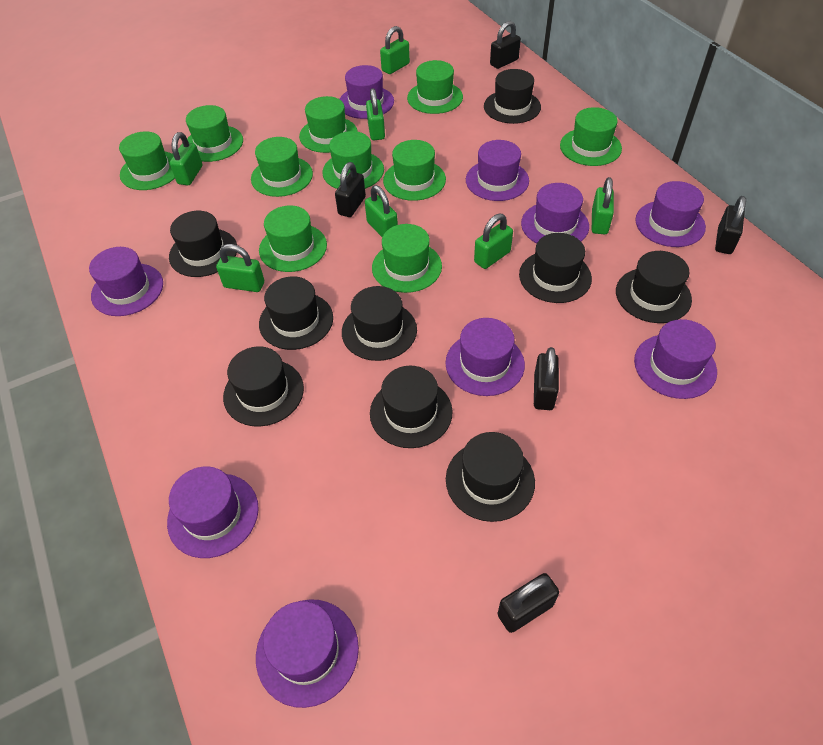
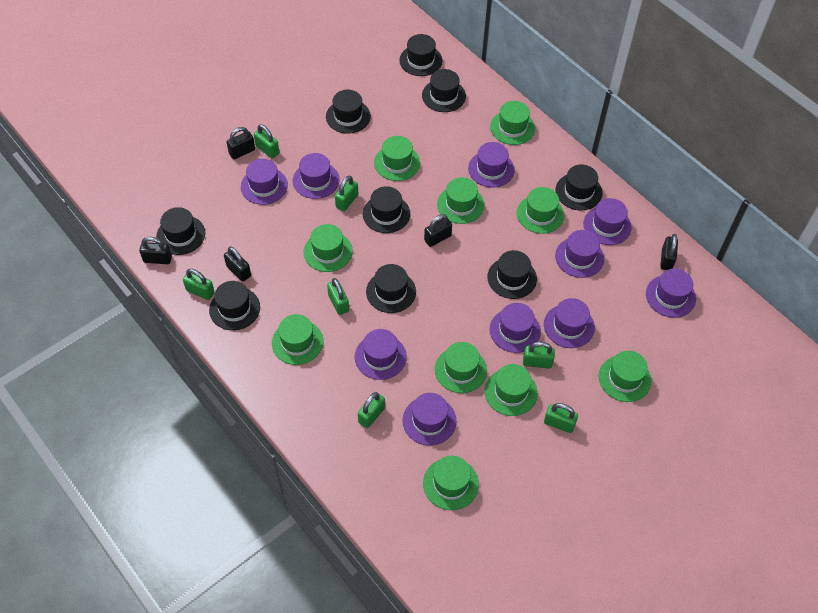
purple hat: 9 -> 10

